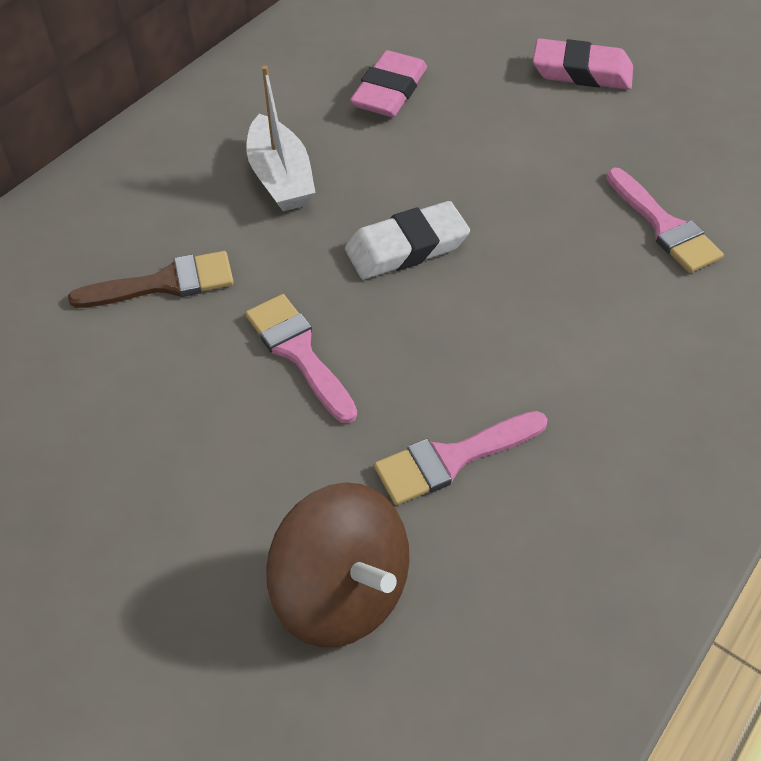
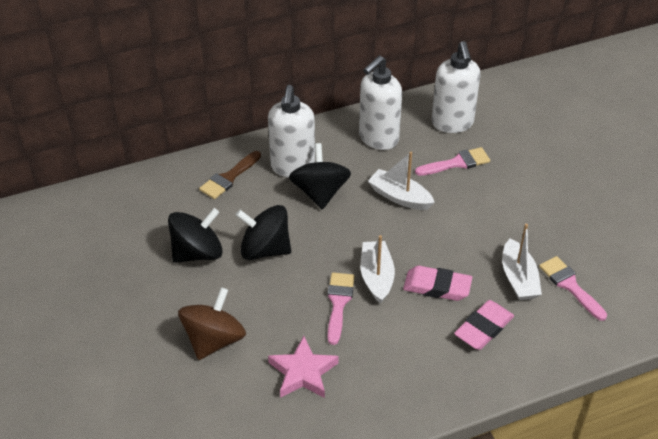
black spinning top: 0 -> 3
pink star: 0 -> 1
white boat: 1 -> 3
white eraser: 1 -> 0
white soap dispenser: 0 -> 3

